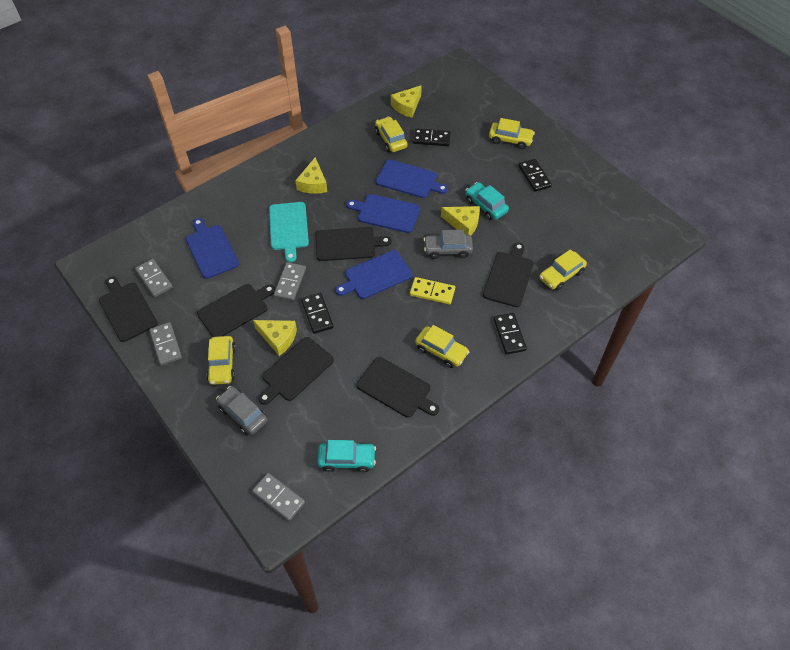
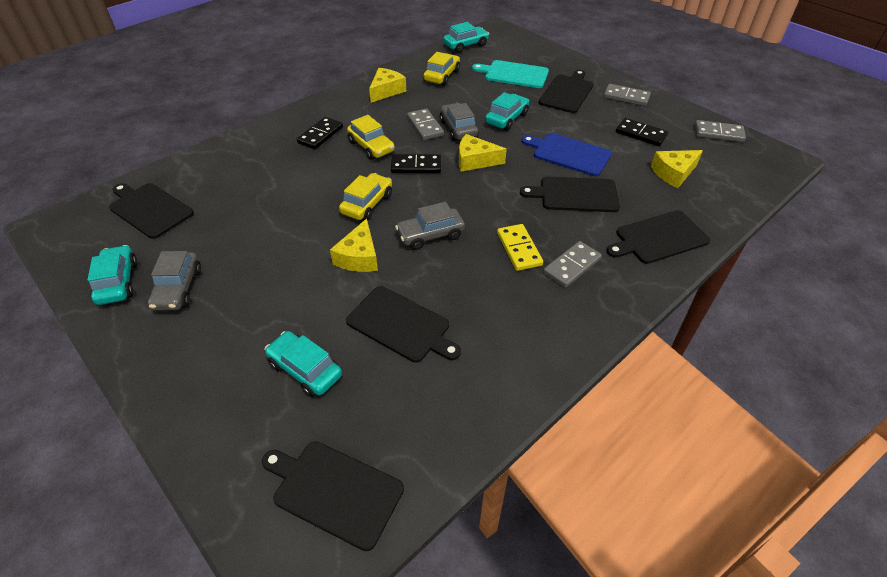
black domino: 4 -> 3
blue cutting board: 4 -> 1
grey car: 2 -> 3
turquoise car: 2 -> 4
yellow car: 5 -> 3

